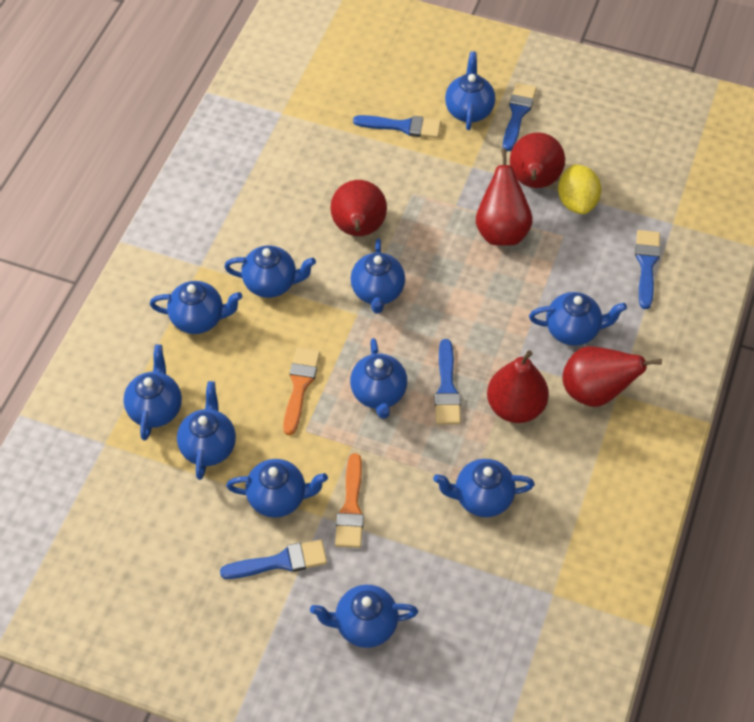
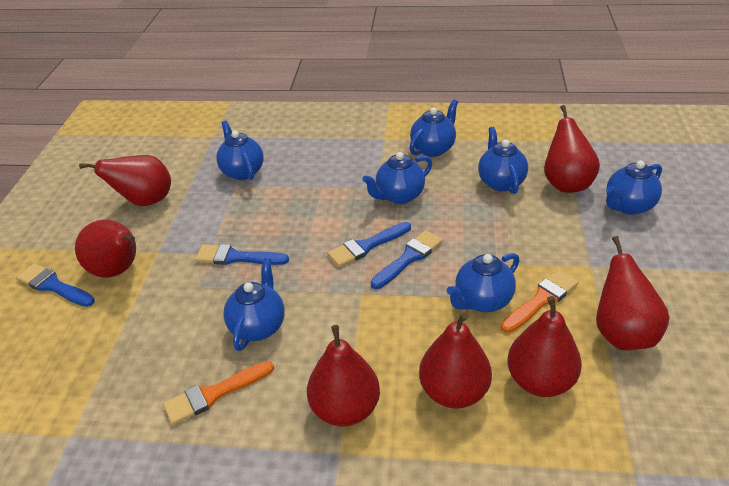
blue brush: 5 -> 4
blue teapot: 11 -> 7
red pear: 5 -> 7
yellow lemon: 1 -> 0

